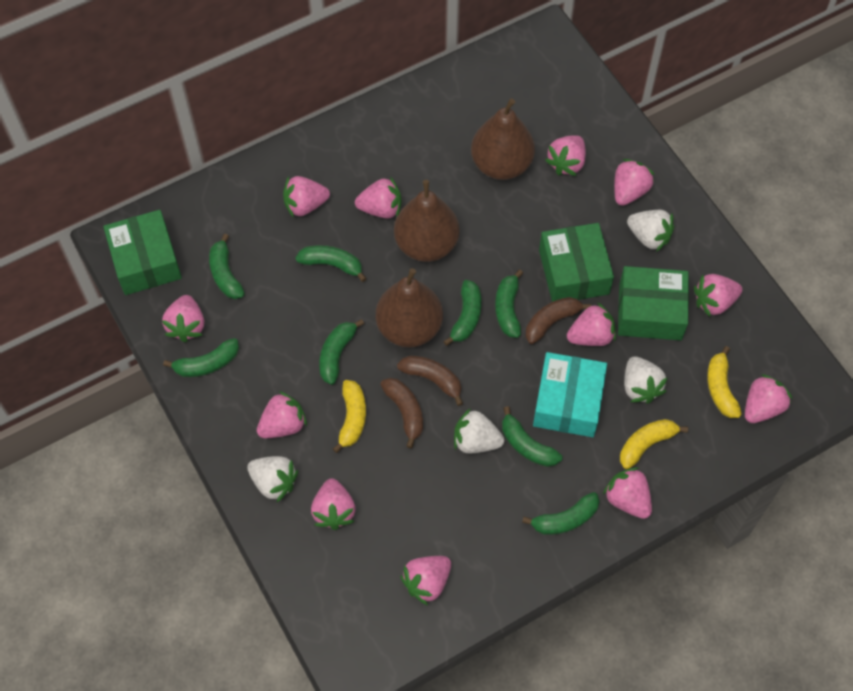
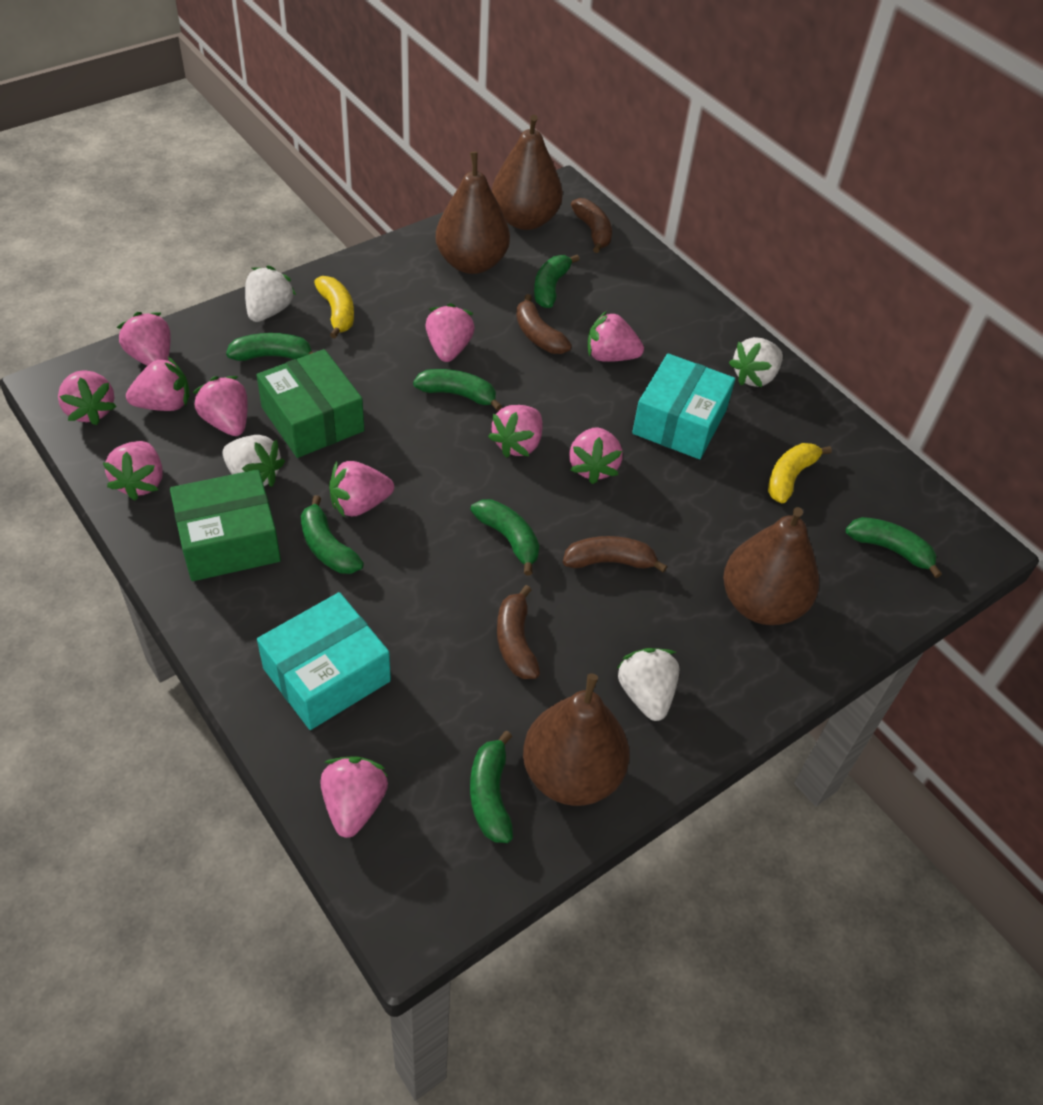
brown banana: 3 -> 4
brown pear: 3 -> 4
green banana: 8 -> 7
green box: 3 -> 2
pink strawberry: 12 -> 11
turquoise box: 1 -> 2
yellow banana: 3 -> 2

